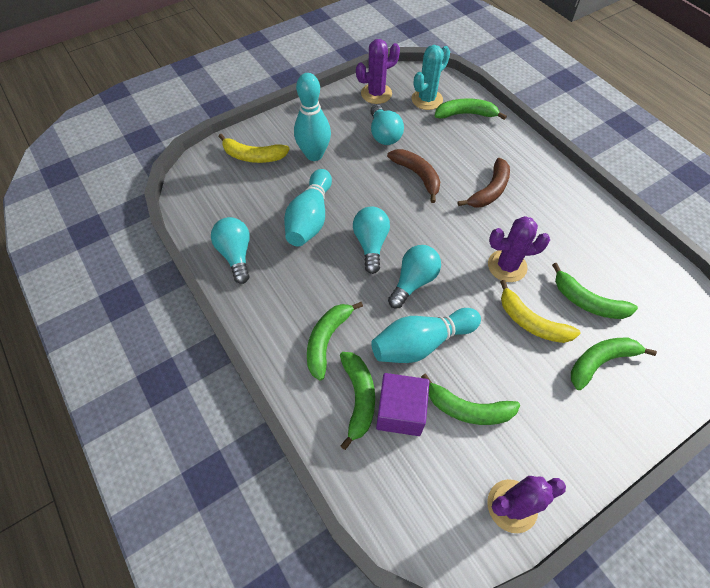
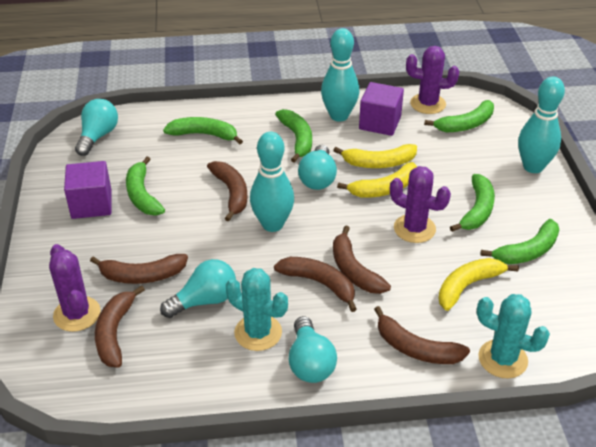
brown banana: 2 -> 6
purple cube: 1 -> 2
turquoise cactus: 1 -> 2
yellow banana: 2 -> 3

